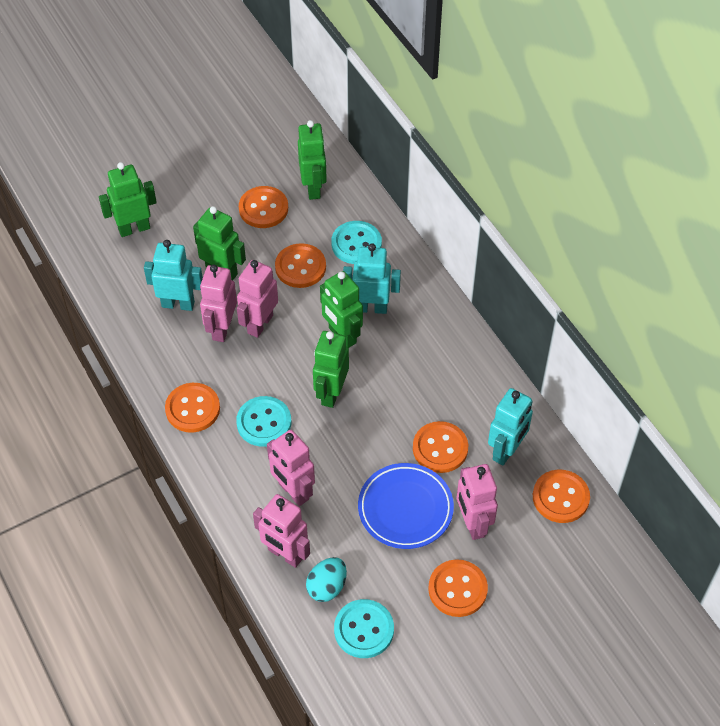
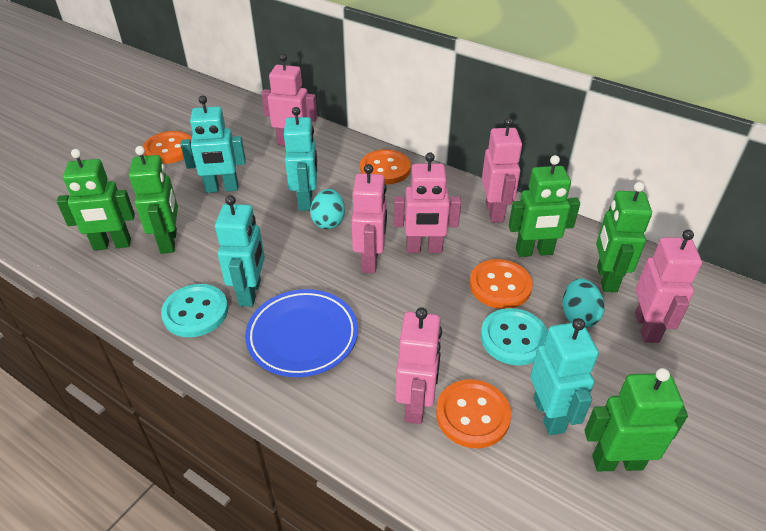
orange button: 6 -> 4
pink robot: 5 -> 6
turquoise button: 3 -> 2
turquoise egg: 1 -> 2
turquoise robot: 3 -> 4

